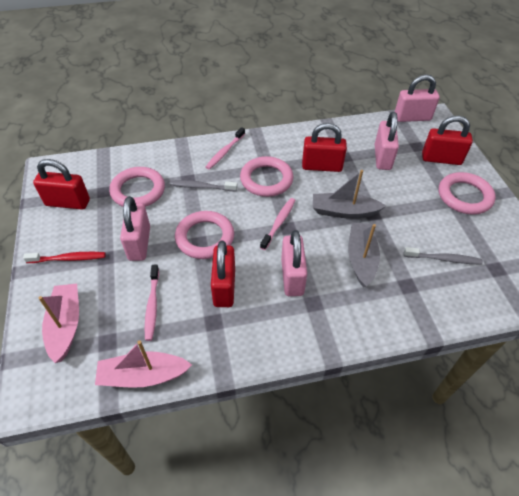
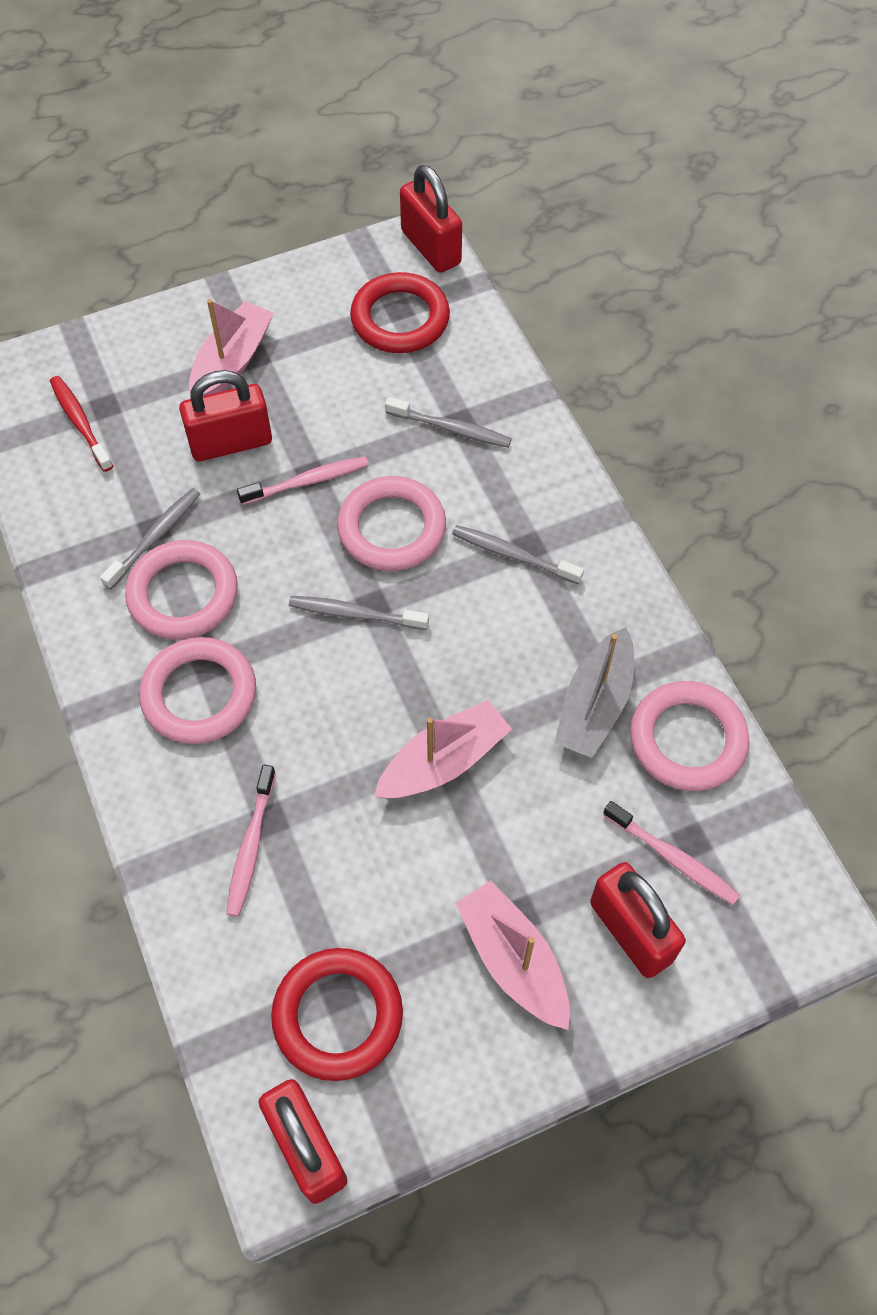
grey boat: 2 -> 1
grey toothbrush: 2 -> 4
pink boat: 2 -> 3
pink padlock: 4 -> 0
red ring: 0 -> 2

